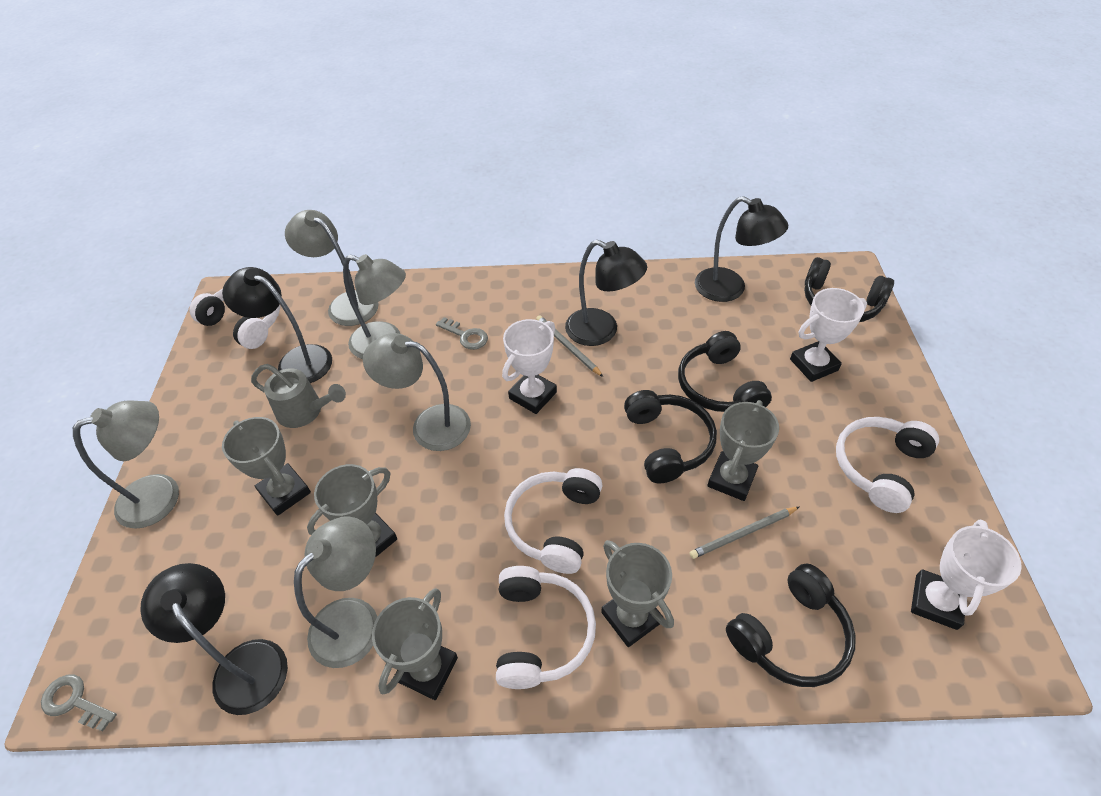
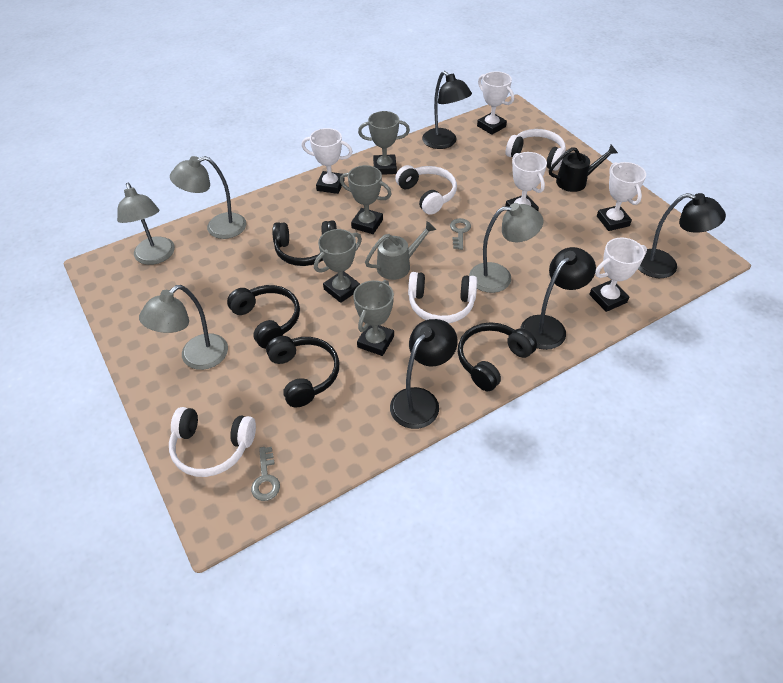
black watering can: 0 -> 1
grey lamp: 5 -> 4
grey pencil: 2 -> 0
grey trophy: 5 -> 4
white trophy: 3 -> 5

